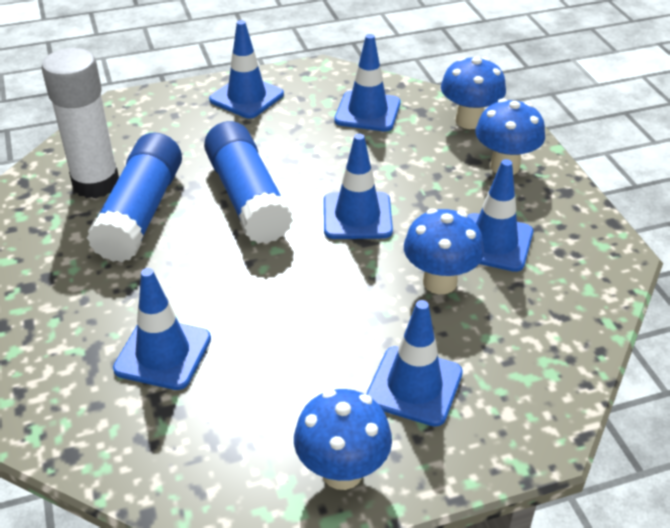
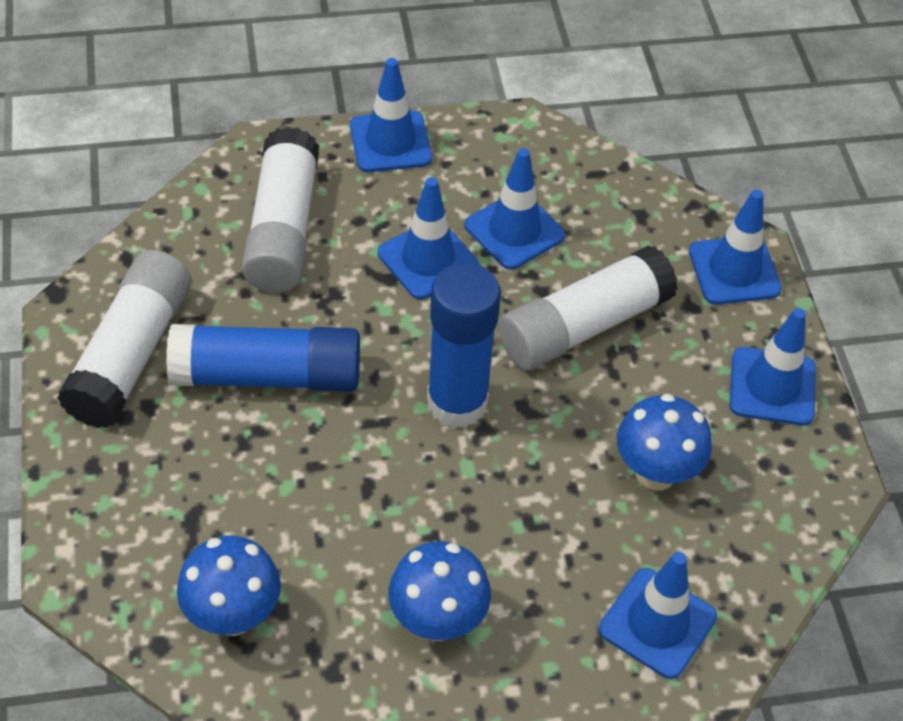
blue mushroom: 4 -> 3
white glue stick: 1 -> 3

